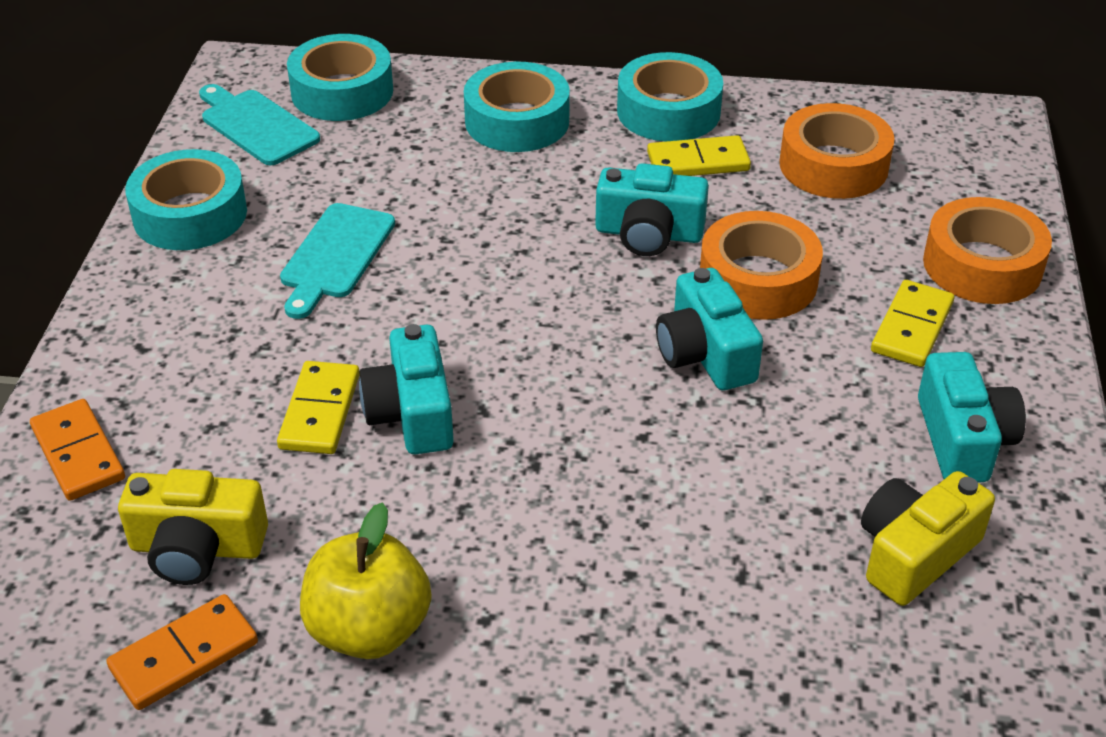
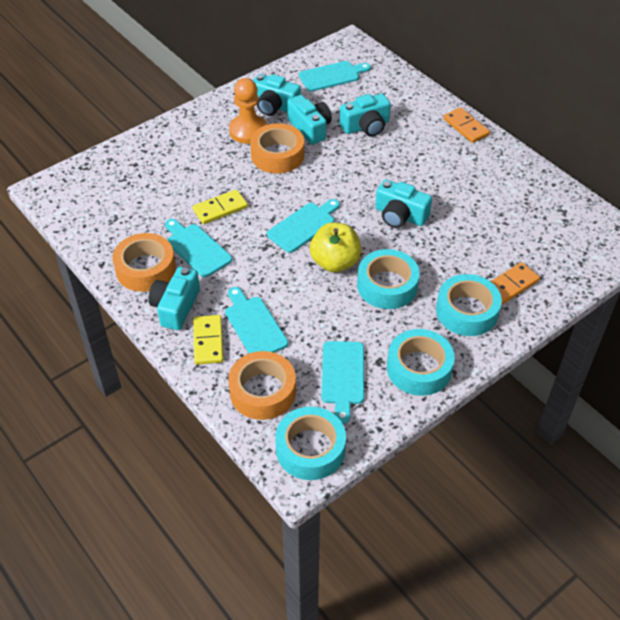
orange pawn: 0 -> 1
turquoise camera: 4 -> 5
turquoise cutting board: 2 -> 5
yellow camera: 2 -> 0
yellow domino: 3 -> 2

